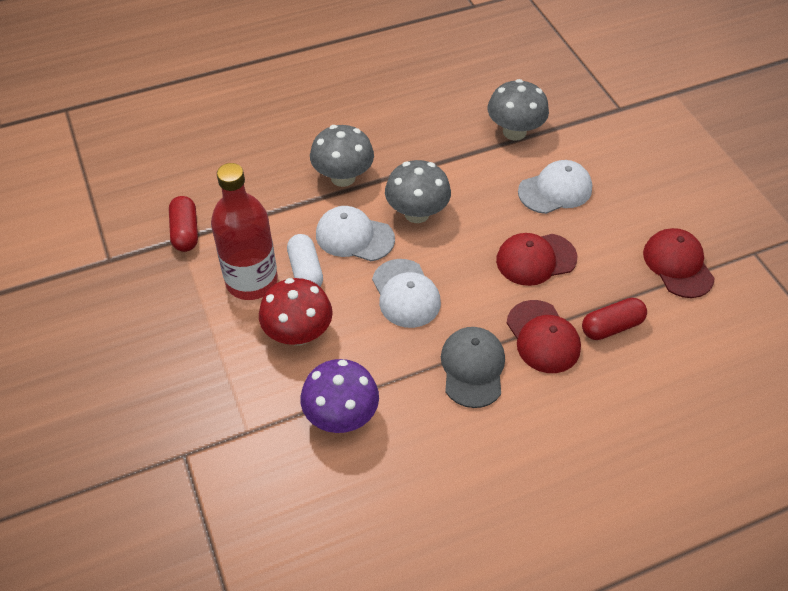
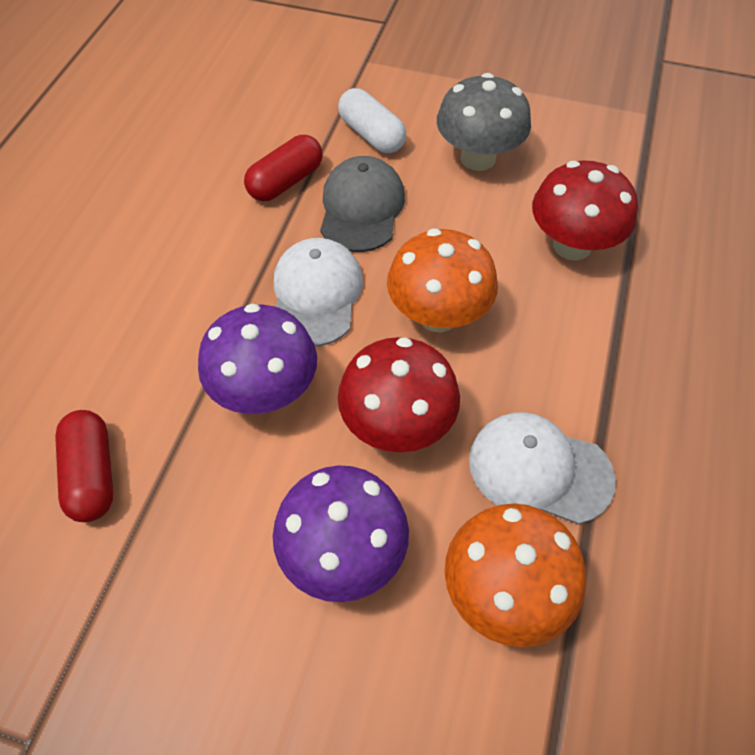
grey mushroom: 3 -> 1
orange mushroom: 0 -> 2
purple mushroom: 1 -> 2
red bottle: 1 -> 0
red cap: 3 -> 0
red mushroom: 1 -> 2
white cap: 3 -> 2

